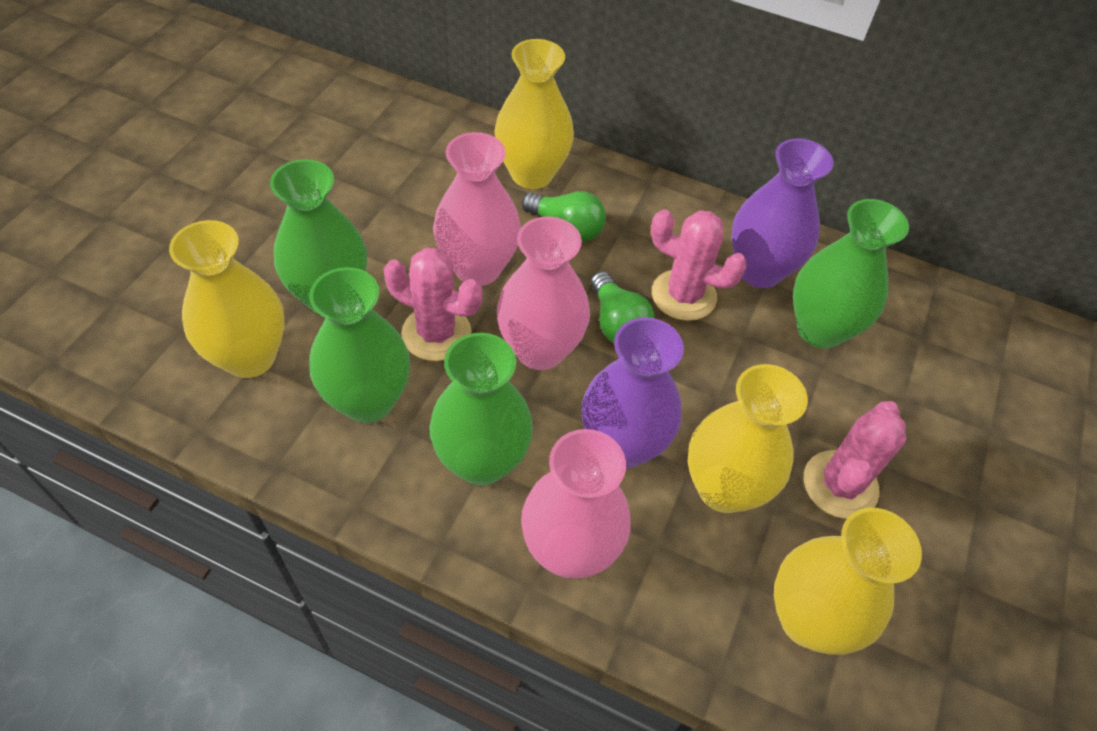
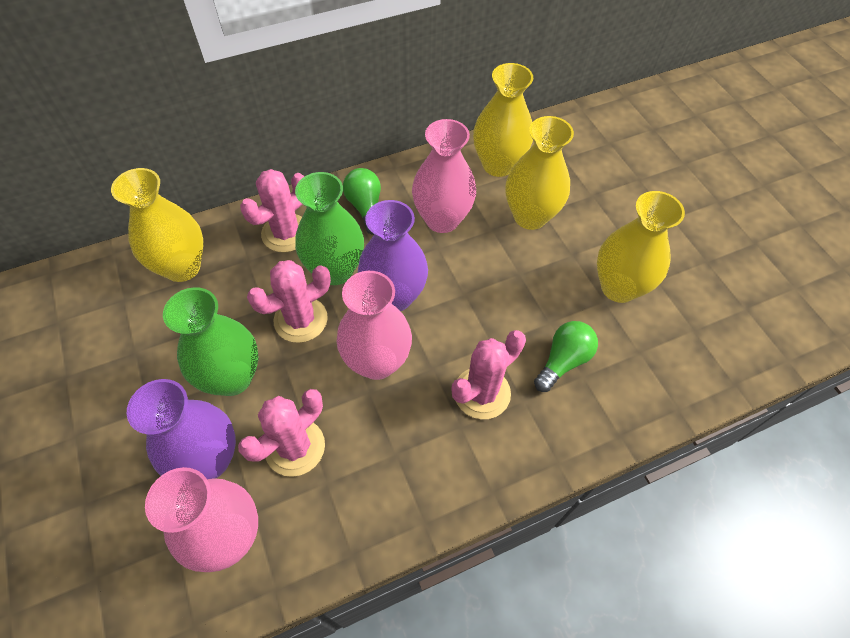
green vase: 4 -> 2
pink cactus: 3 -> 4

